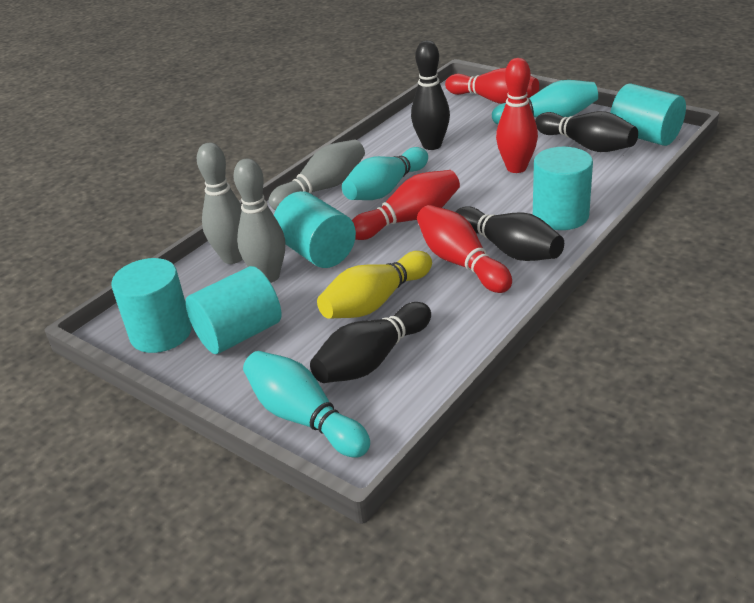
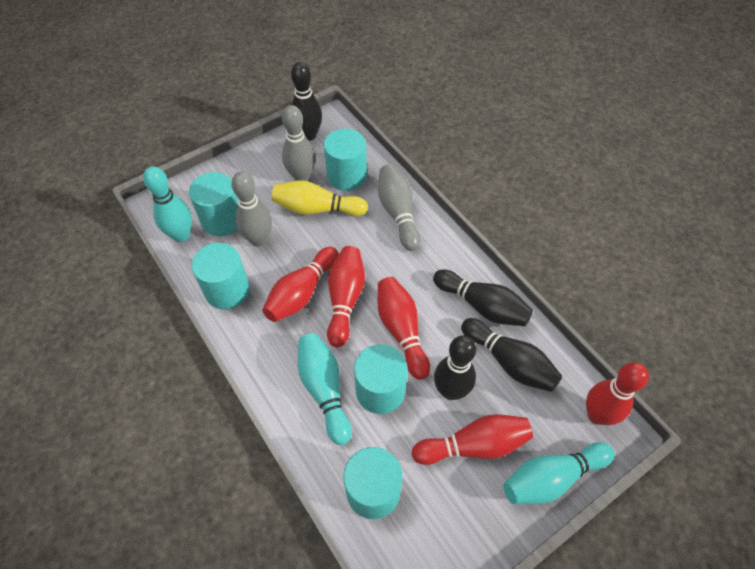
red bowling pin: 4 -> 5

